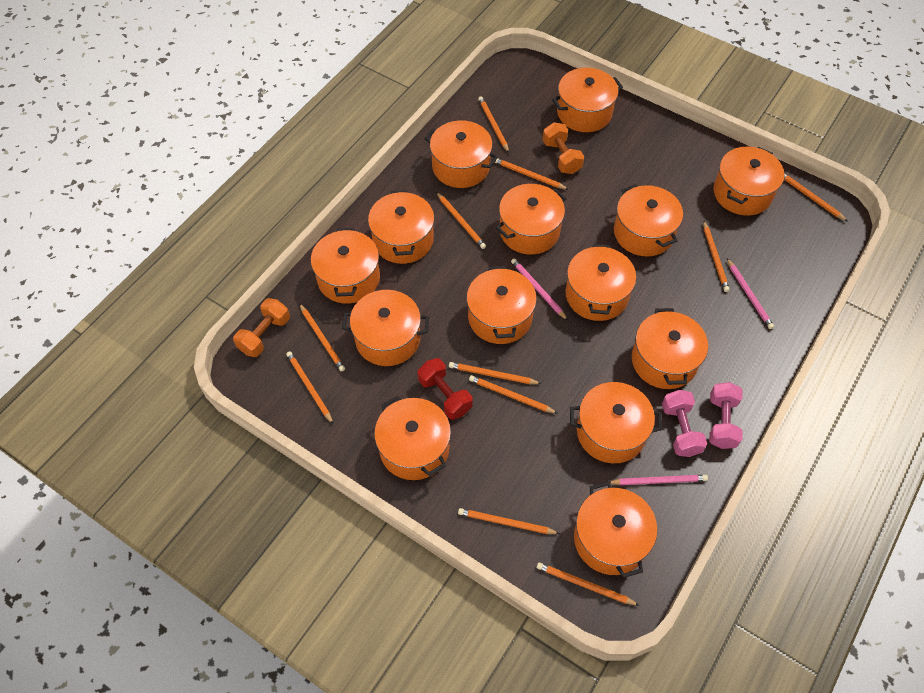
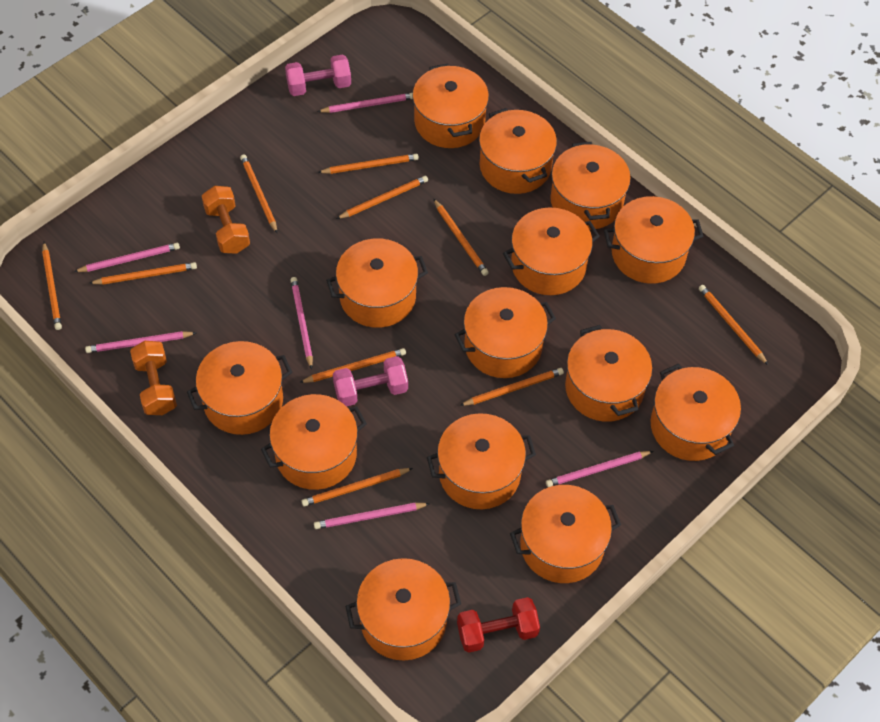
orange pencil: 11 -> 10
pink pencil: 3 -> 6

